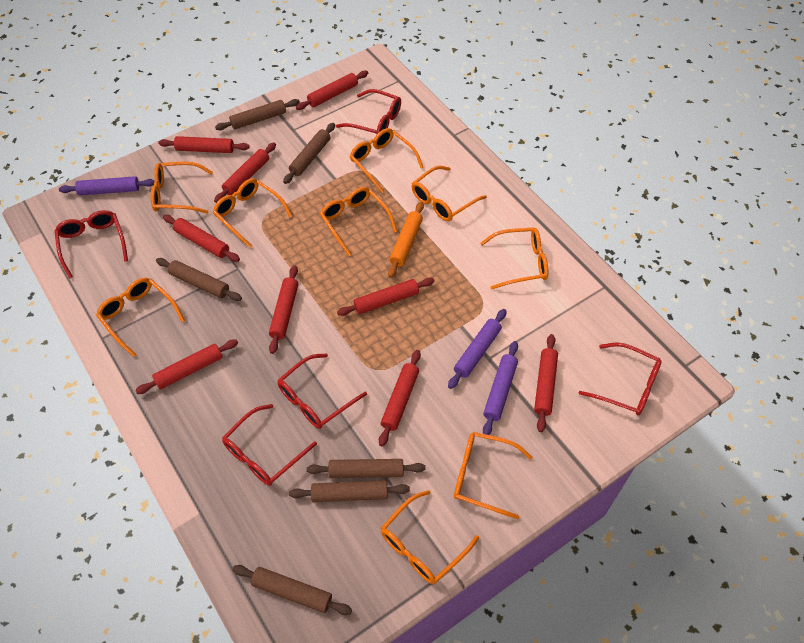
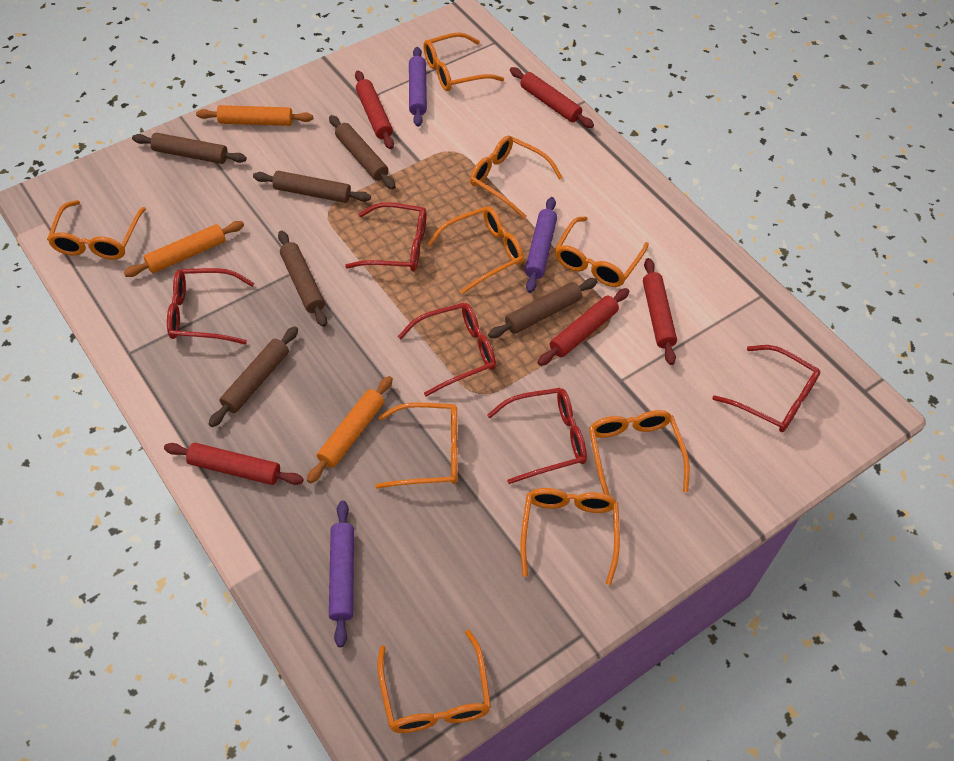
orange rolling pin: 1 -> 3
red rolling pin: 9 -> 5

